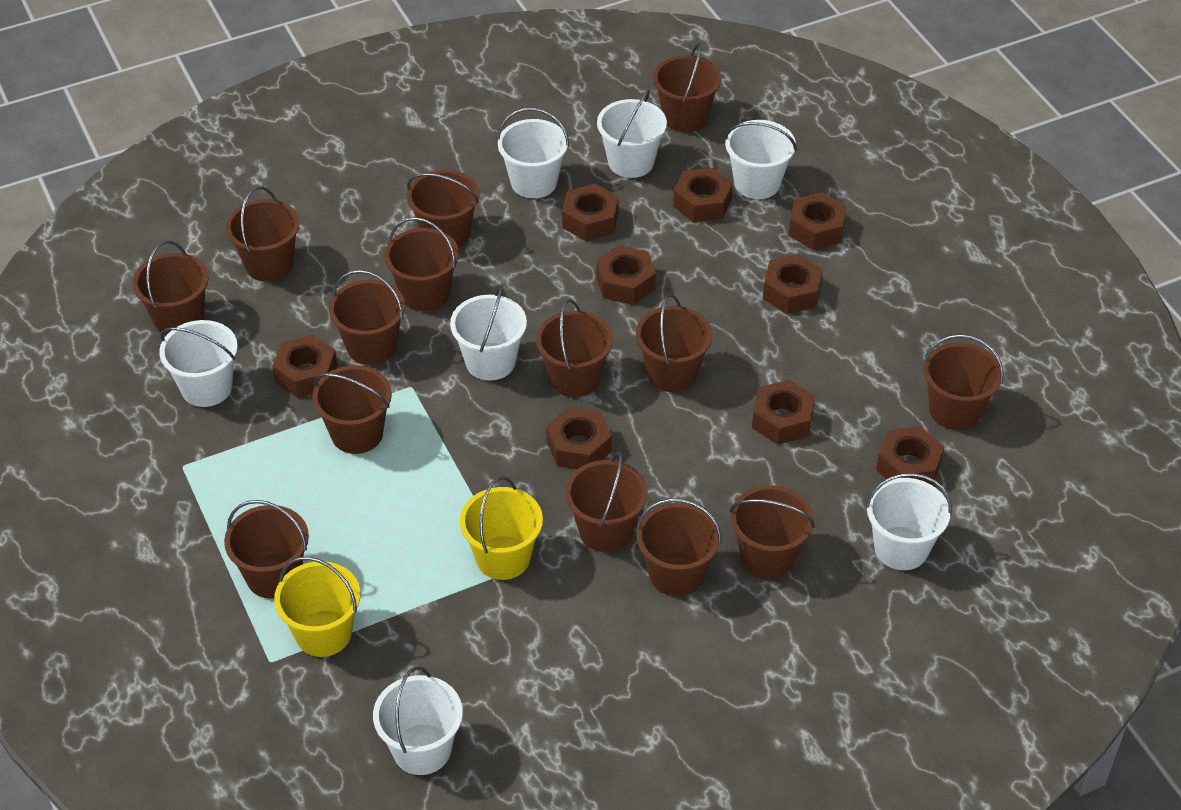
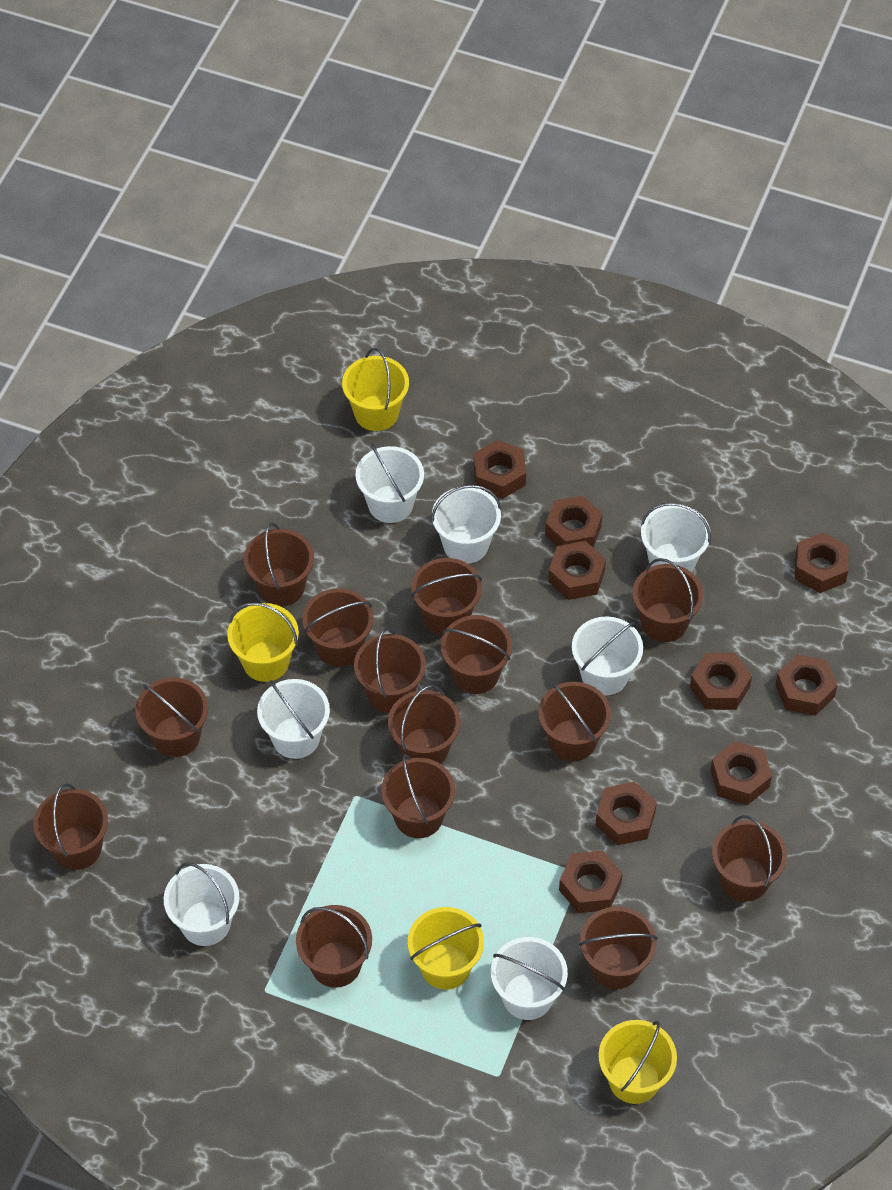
yellow bucket: 2 -> 4

